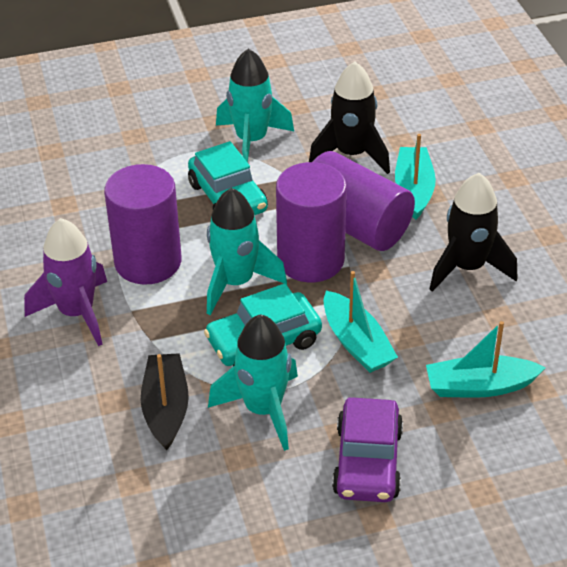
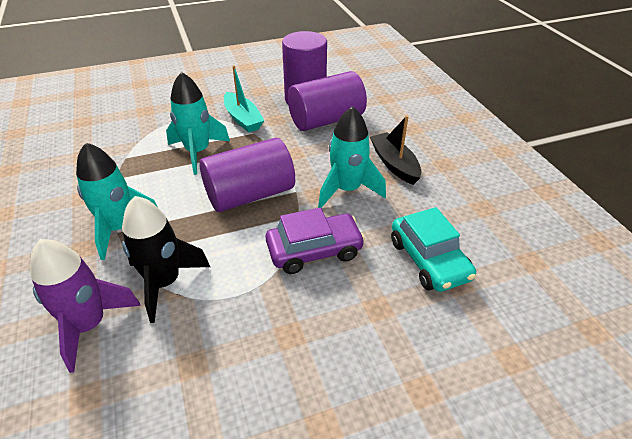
black rocket: 2 -> 1
turquoise boat: 3 -> 1
turquoise car: 2 -> 1

